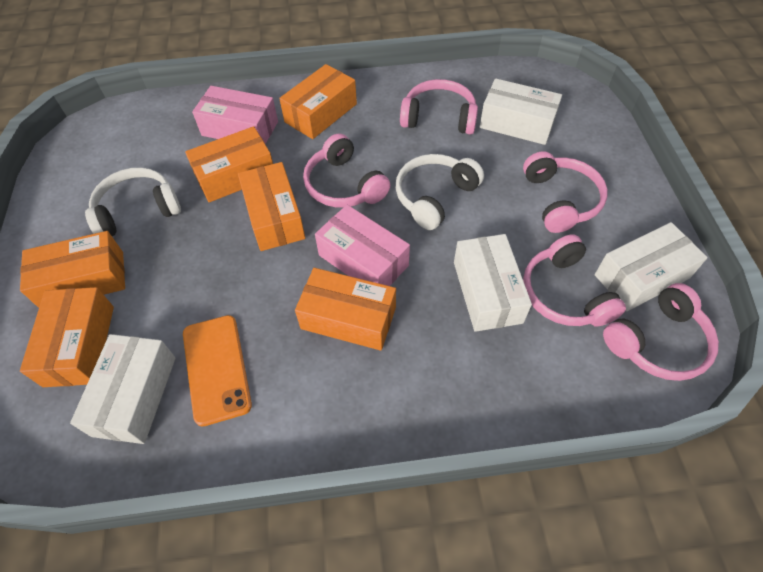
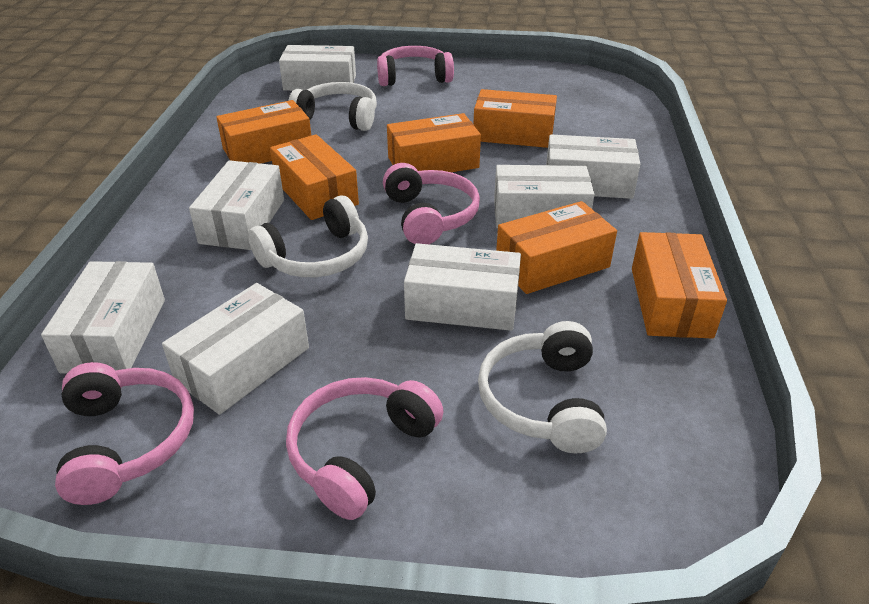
orange phone: 1 -> 0
pink box: 2 -> 0
pink headphones: 5 -> 4
white box: 4 -> 7
white headphones: 2 -> 3

